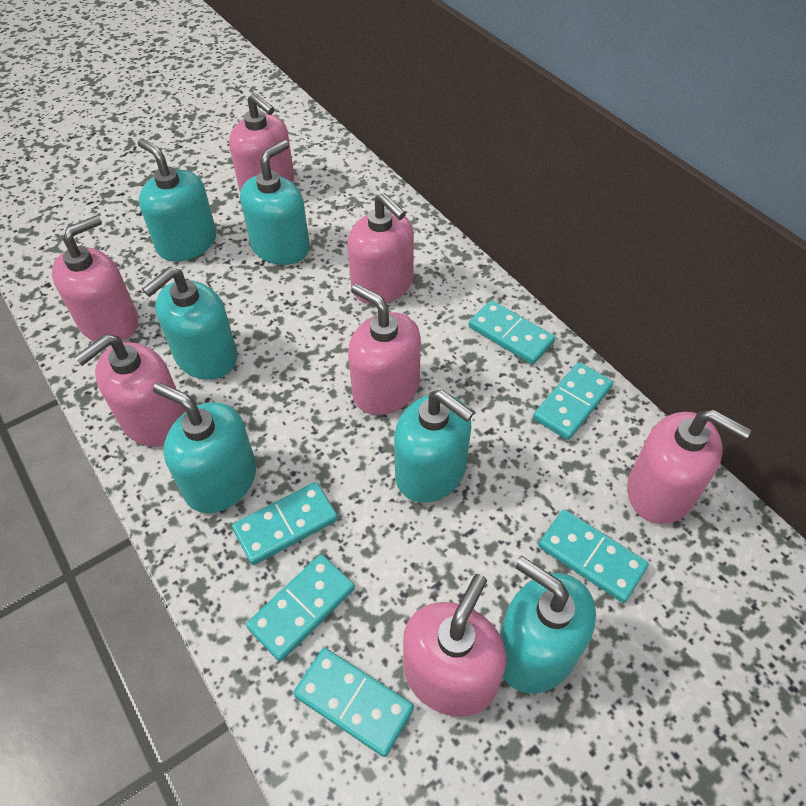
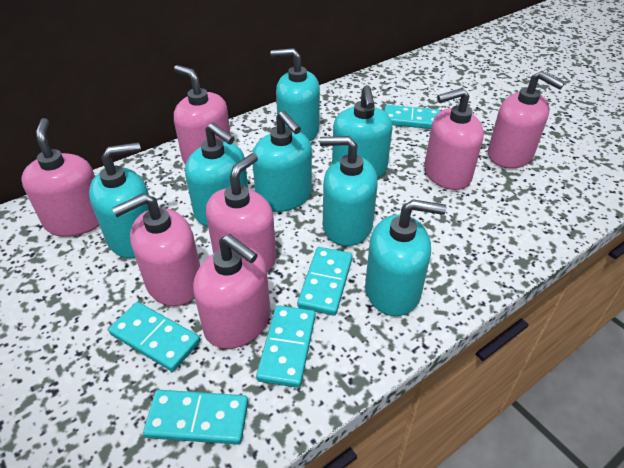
turquoise domino: 6 -> 5
turquoise soap dispenser: 6 -> 7

